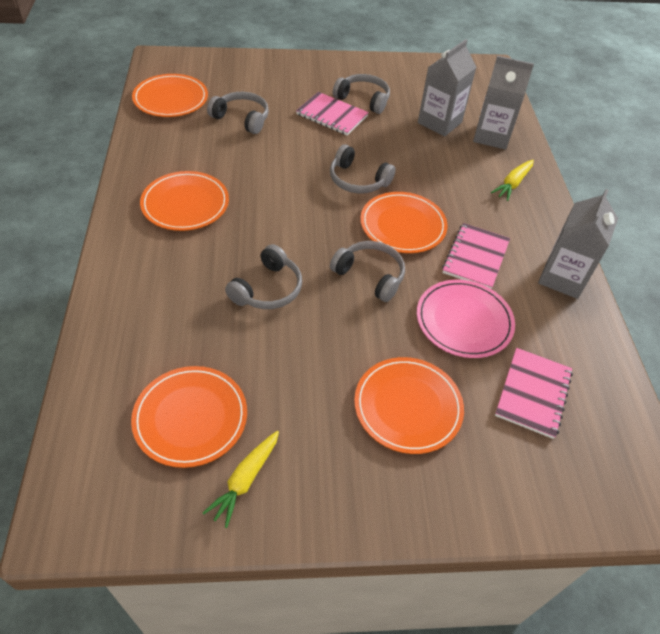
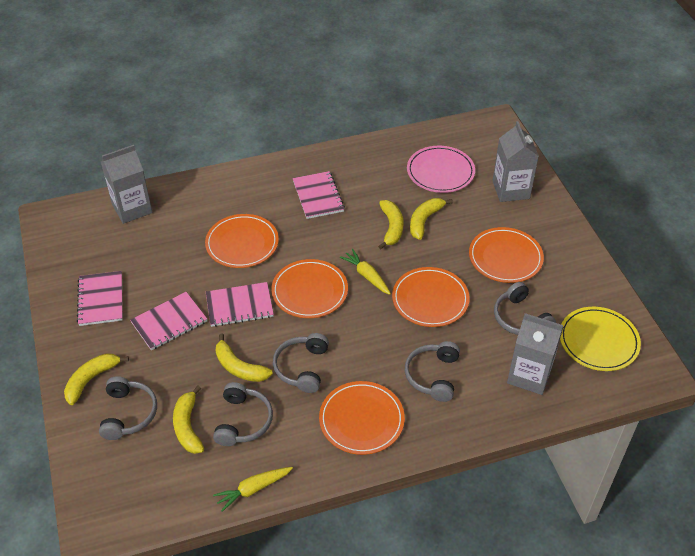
pink notebook: 3 -> 4
yellow banana: 0 -> 5
yellow plate: 0 -> 1

